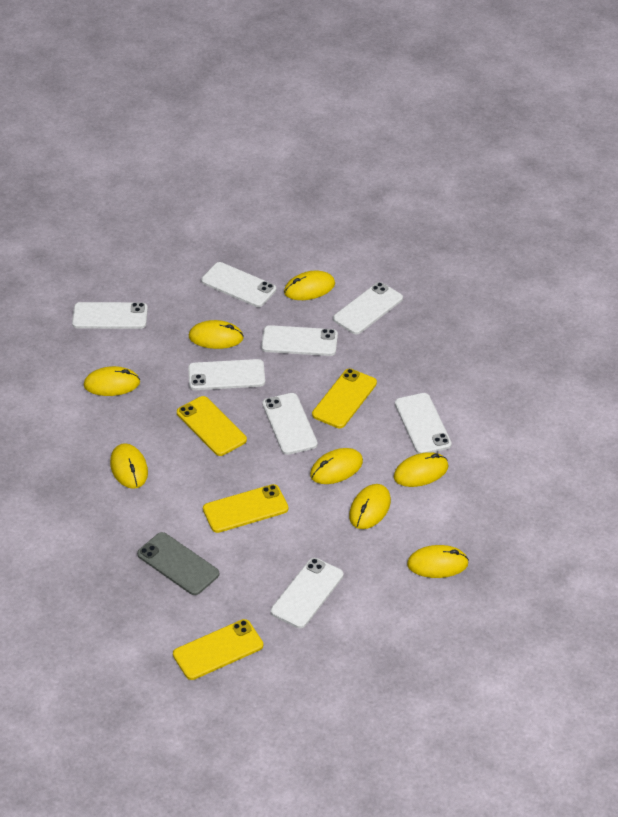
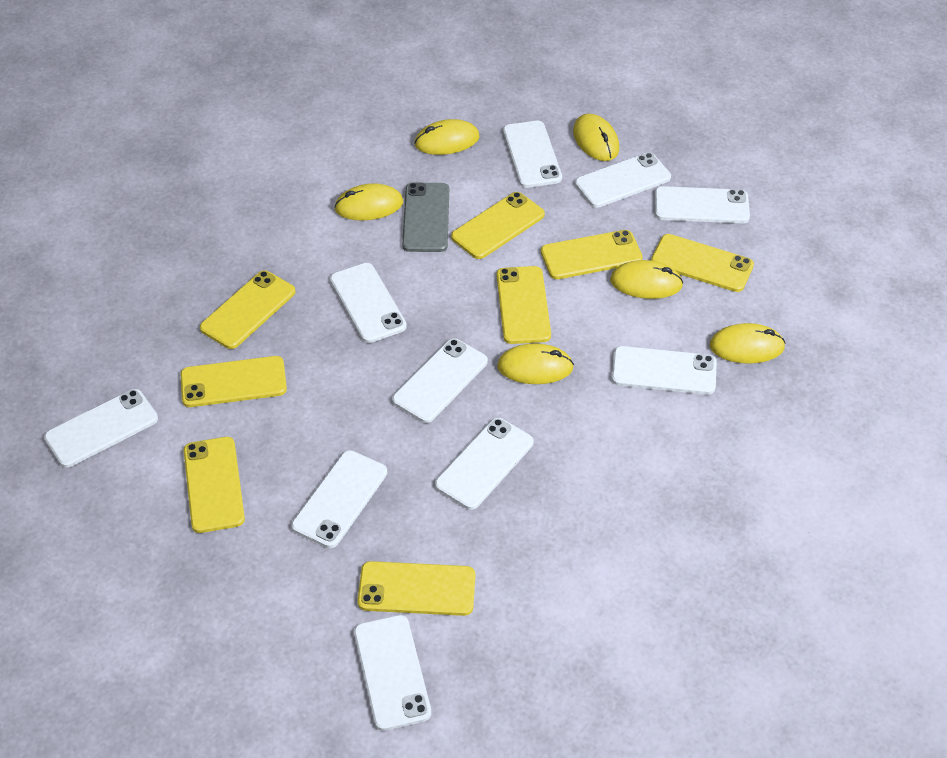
white phone: 8 -> 10
yellow mouse: 8 -> 6
yellow phone: 4 -> 8

